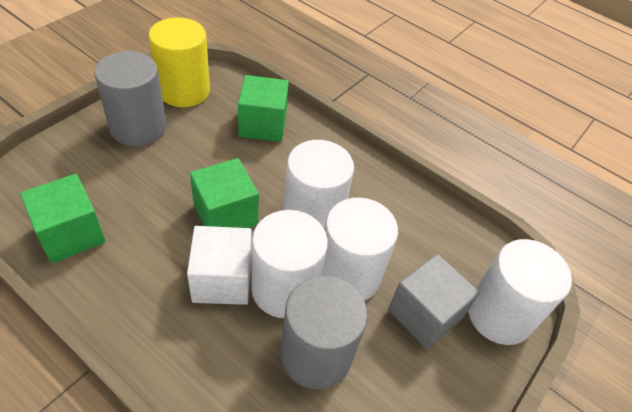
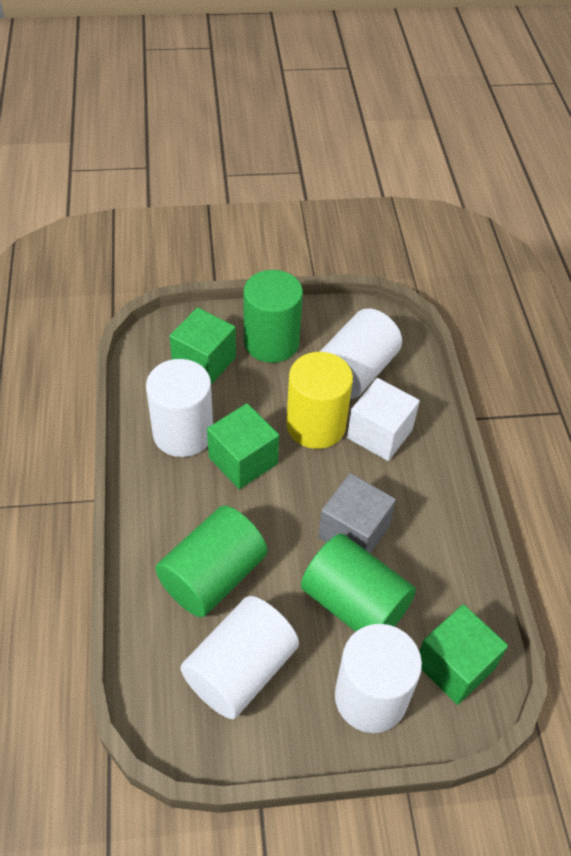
green cylinder: 0 -> 3
grey cylinder: 2 -> 0

